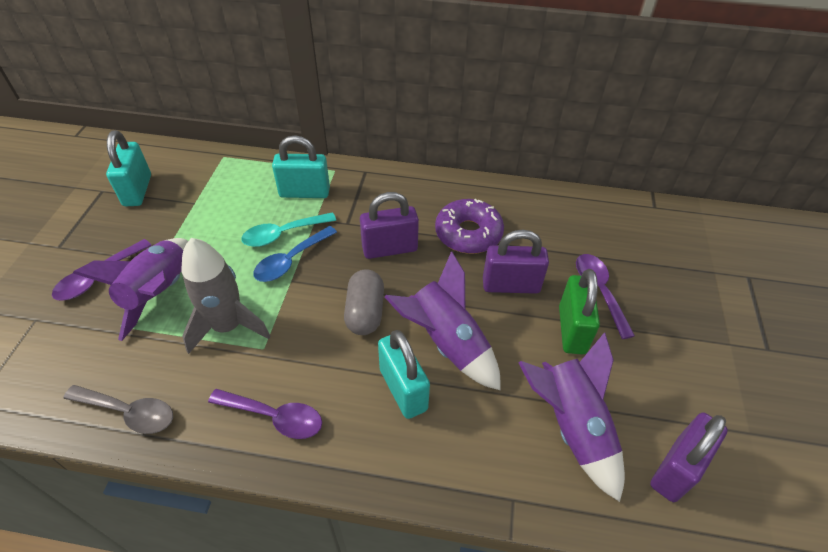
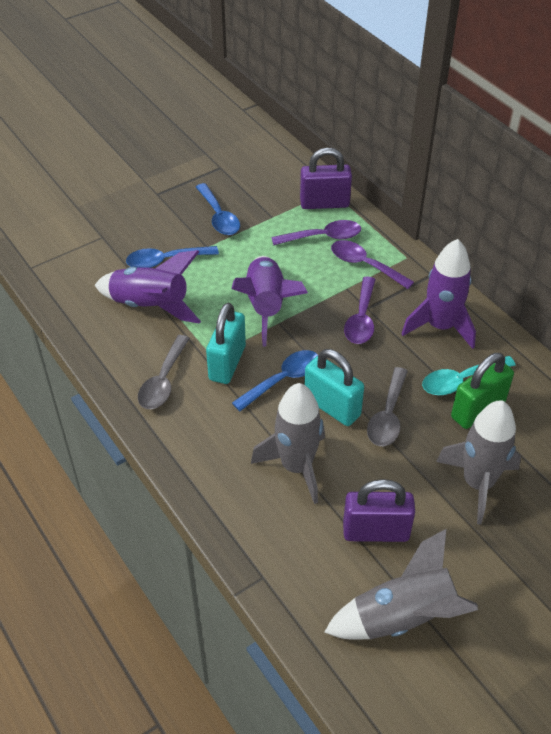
blue spoon: 1 -> 3
grey capsule: 1 -> 0
grey rocket: 1 -> 3
grey spoon: 1 -> 2
purple donut: 1 -> 0
purple padlock: 3 -> 2
turquoise padlock: 3 -> 2

